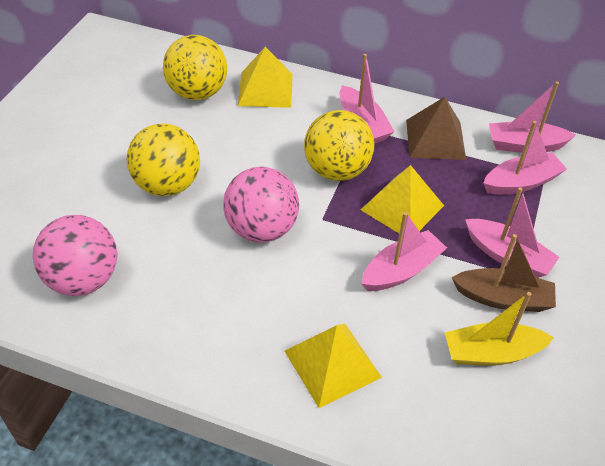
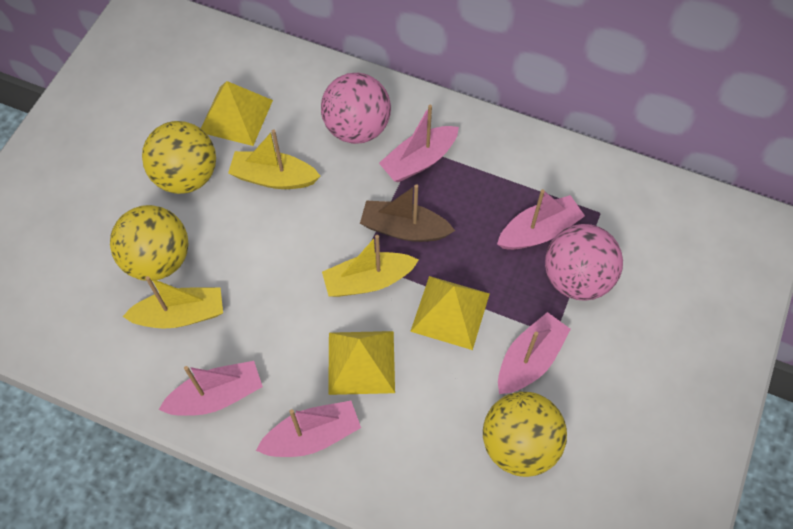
brown pyramid: 1 -> 0
yellow boat: 1 -> 3

